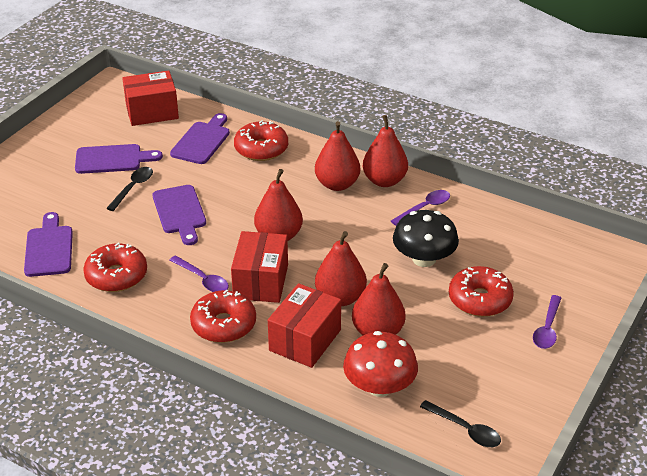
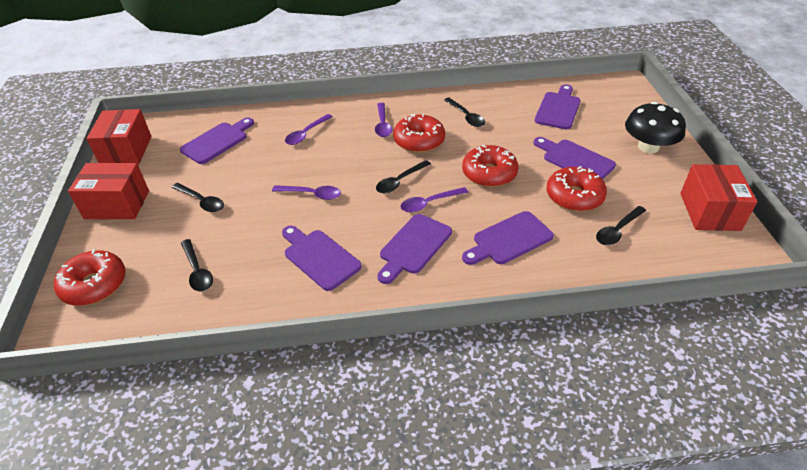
black spoon: 2 -> 5
purple cutting board: 4 -> 6
purple spoon: 3 -> 4
red mushroom: 1 -> 0
red pear: 5 -> 0

